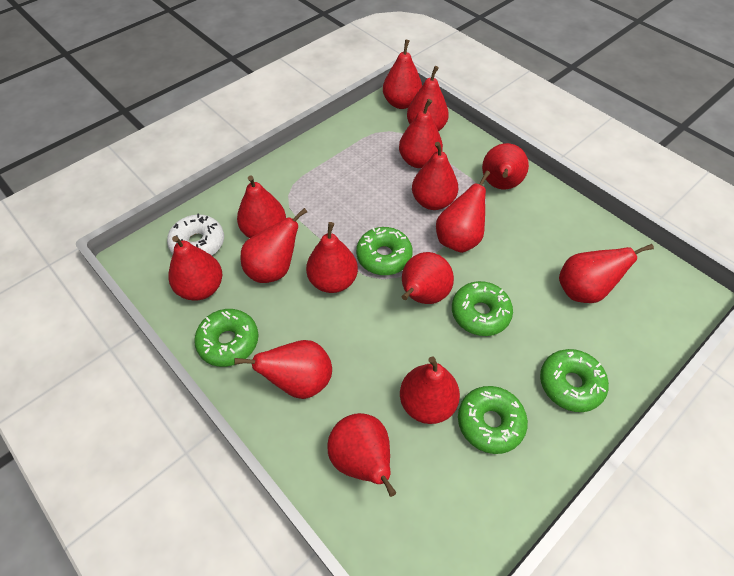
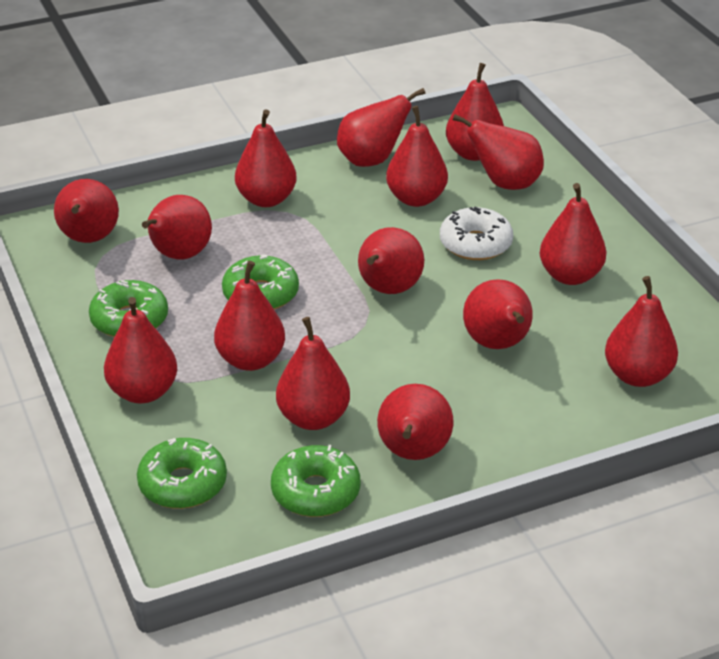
green donut: 5 -> 4

